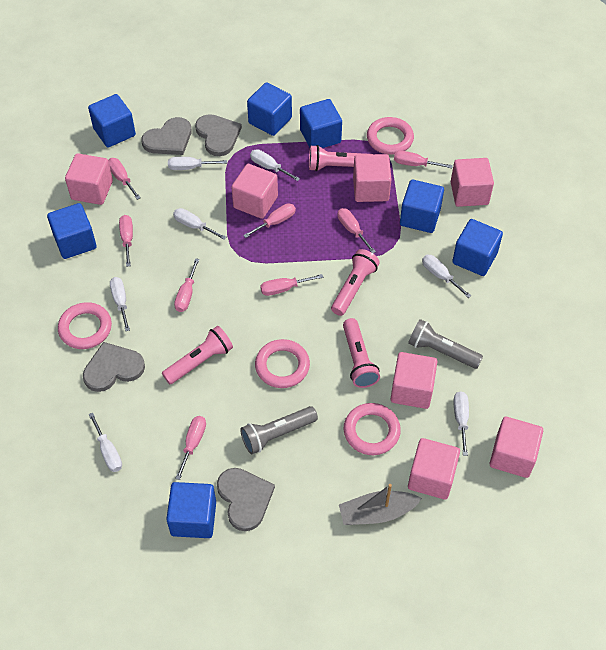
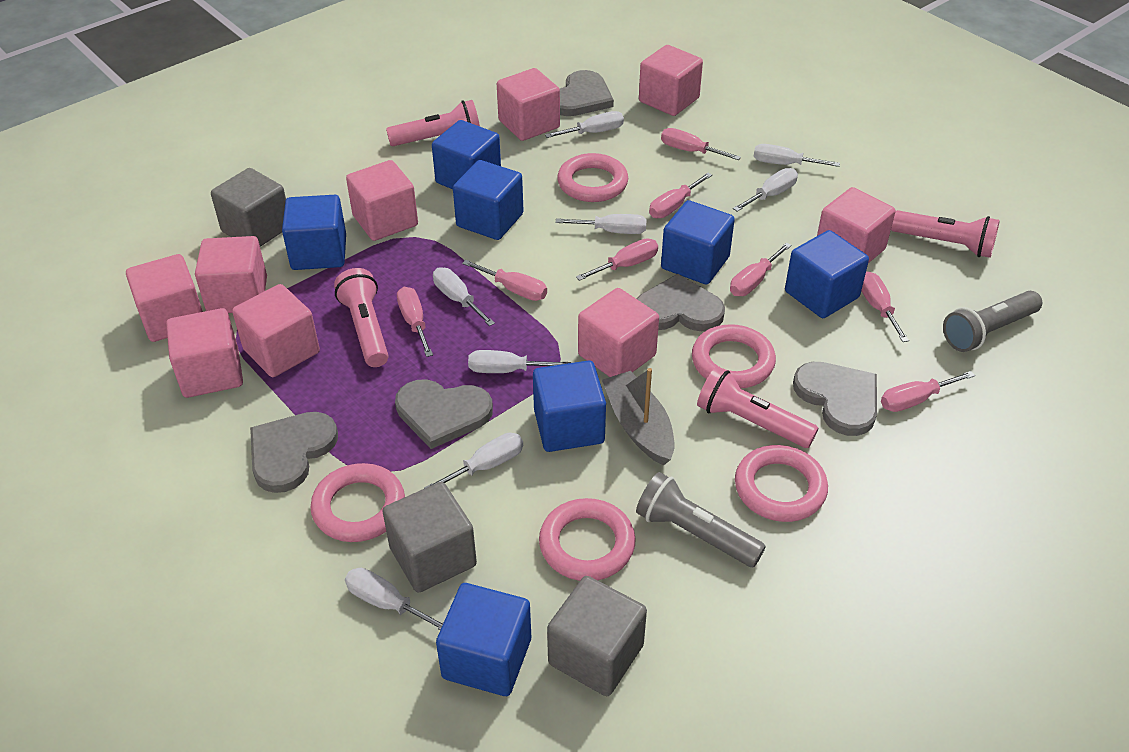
grey cube: 0 -> 3
grey heart: 4 -> 5
pink cube: 7 -> 9
pink ring: 4 -> 5
white screwdriver: 7 -> 8

